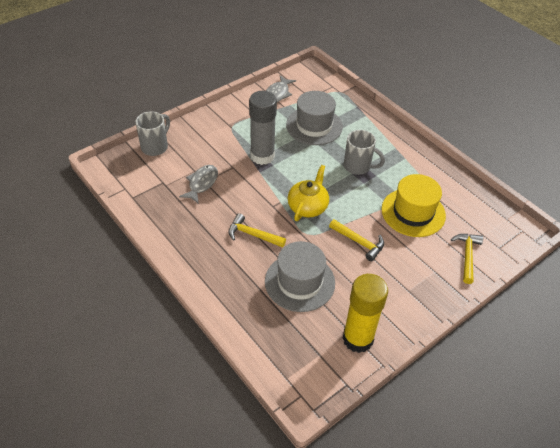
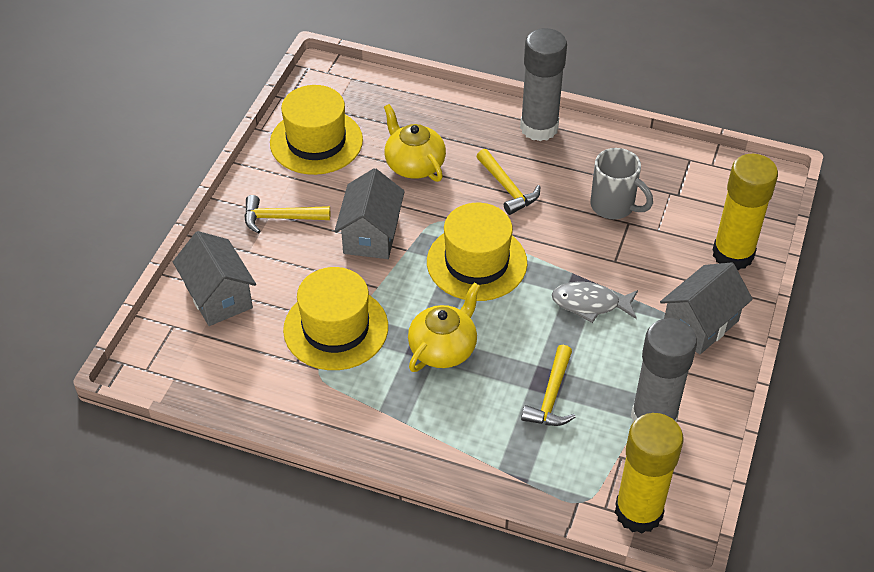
grey fish: 2 -> 1
grey glue stick: 1 -> 2
grey hat: 2 -> 0
grey house: 0 -> 3
grey mug: 2 -> 1
yellow glue stick: 1 -> 2
yellow hat: 1 -> 3
yellow teapot: 1 -> 2

